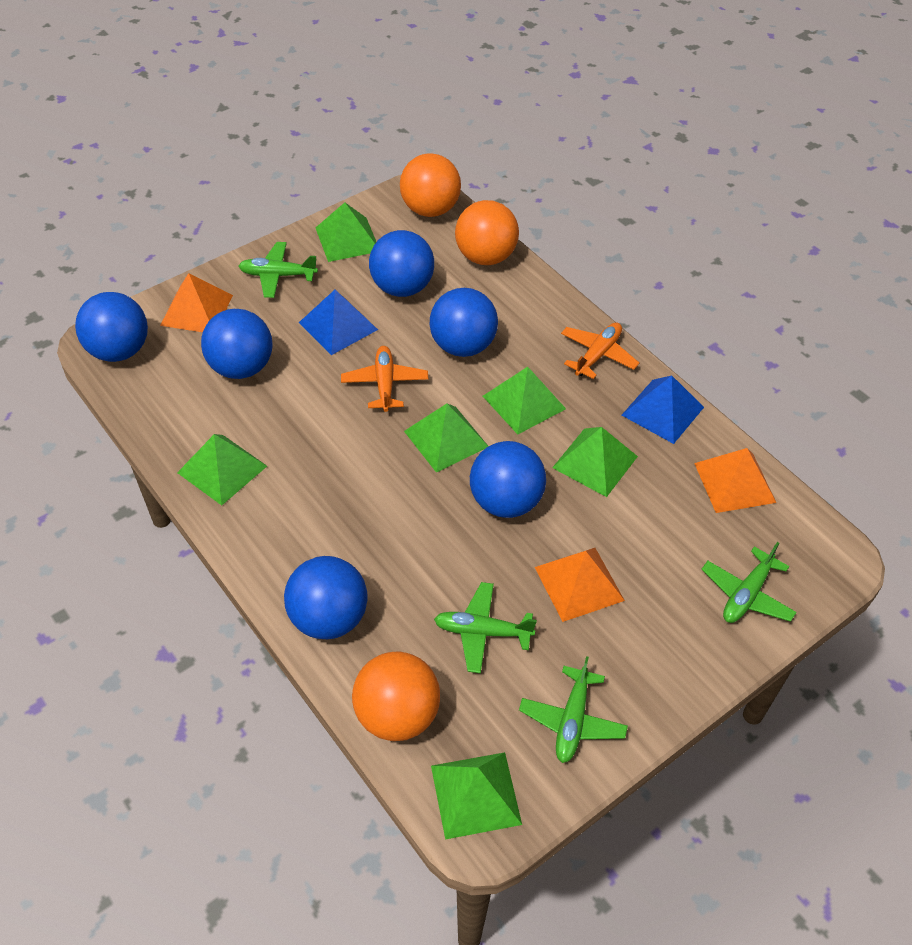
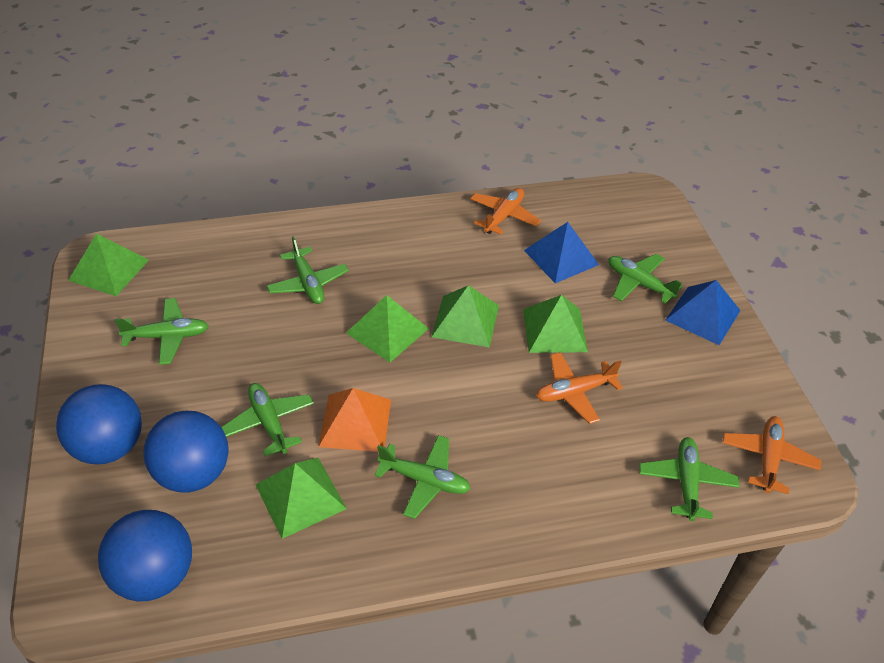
blue ball: 6 -> 3
green plane: 4 -> 6
green pyramid: 6 -> 5
orange ball: 3 -> 0
orange plane: 2 -> 3
orange pyramid: 3 -> 1

